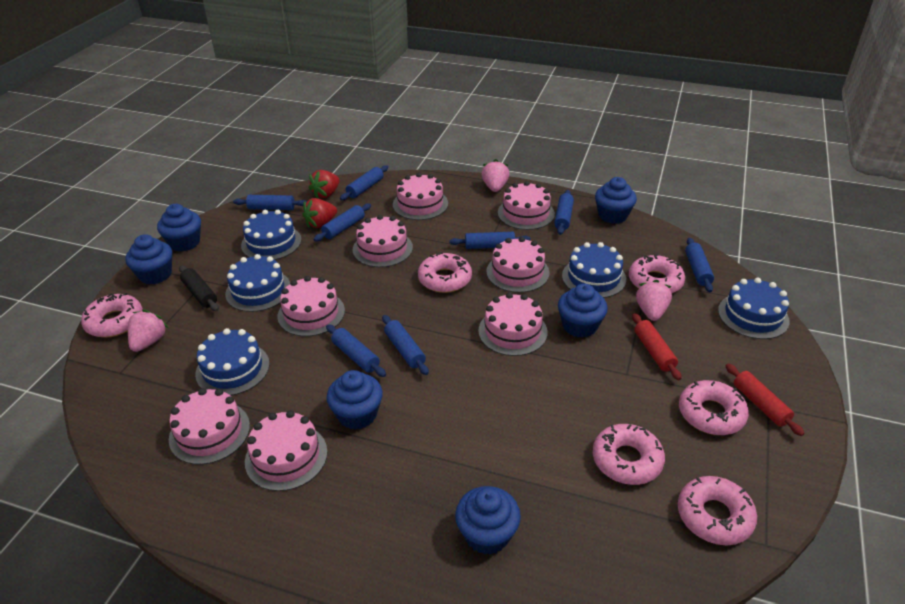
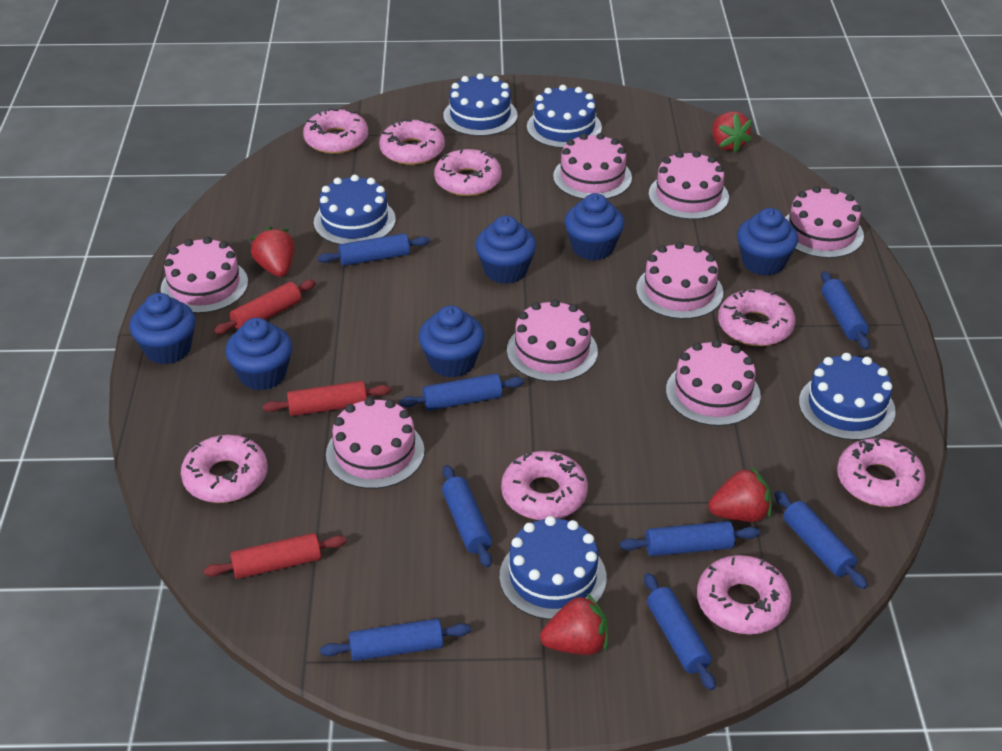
black rolling pin: 1 -> 0
pink donut: 6 -> 8
pink strawberry: 3 -> 0
red rolling pin: 2 -> 3
red strawberry: 2 -> 4

